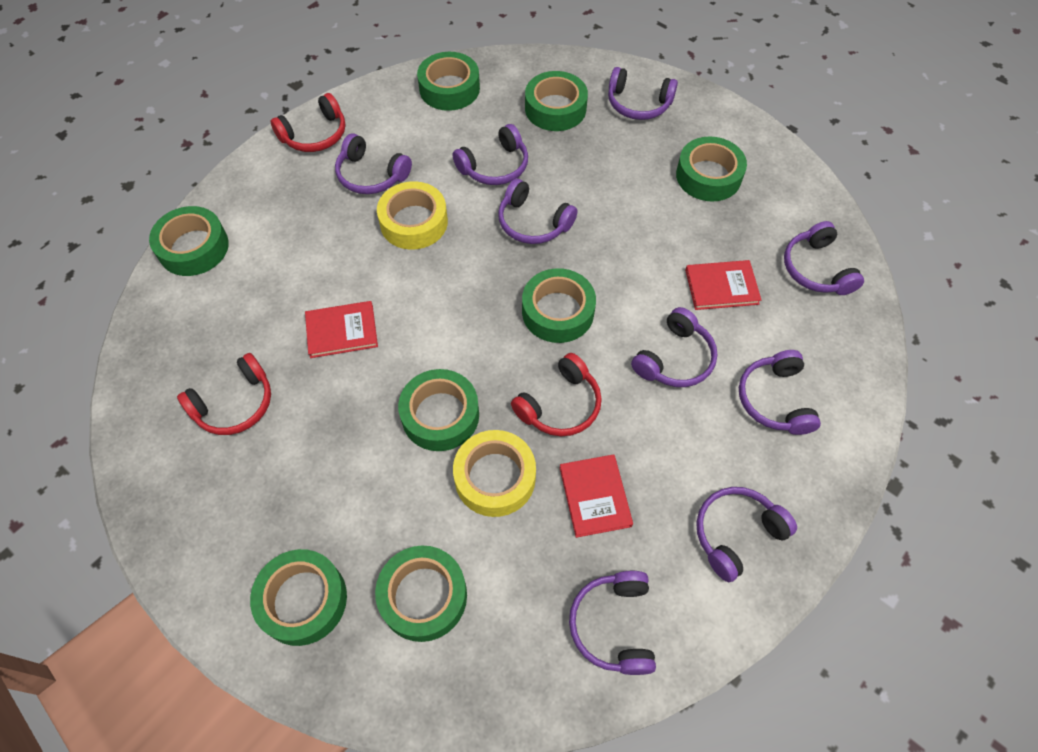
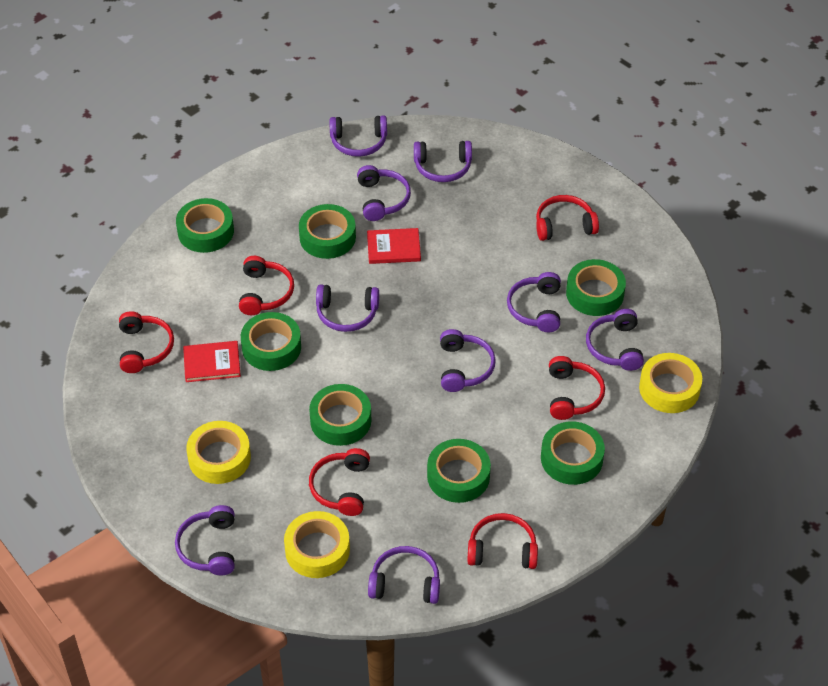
green tape: 8 -> 7
red book: 3 -> 2
red headphones: 3 -> 6
yellow tape: 2 -> 3

